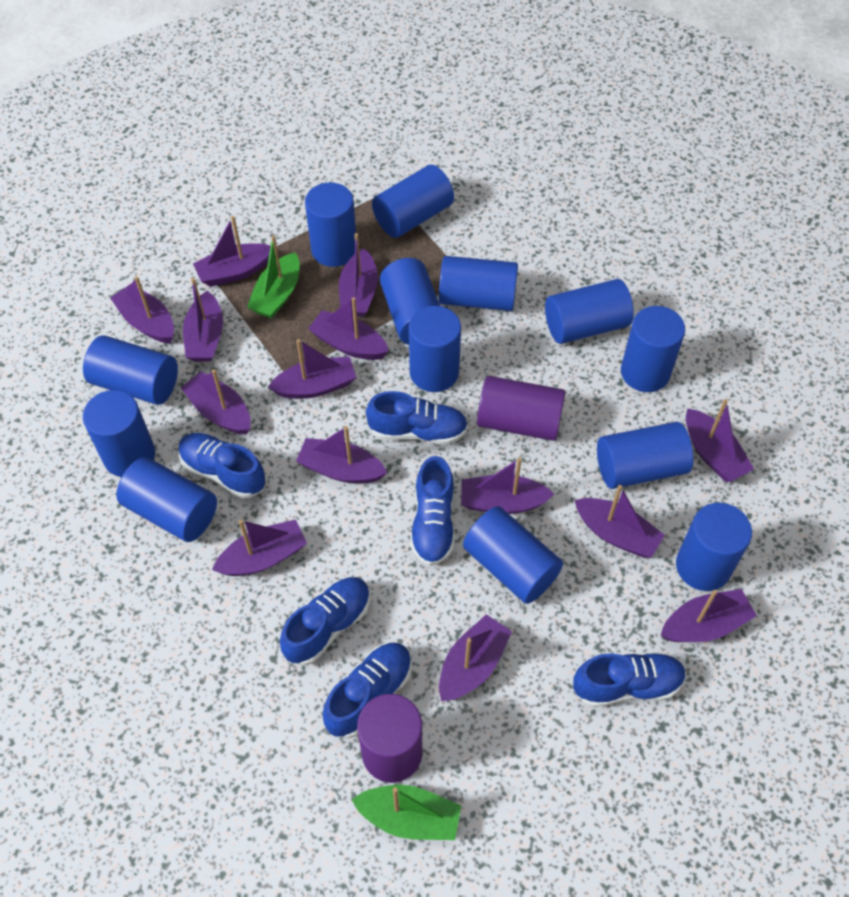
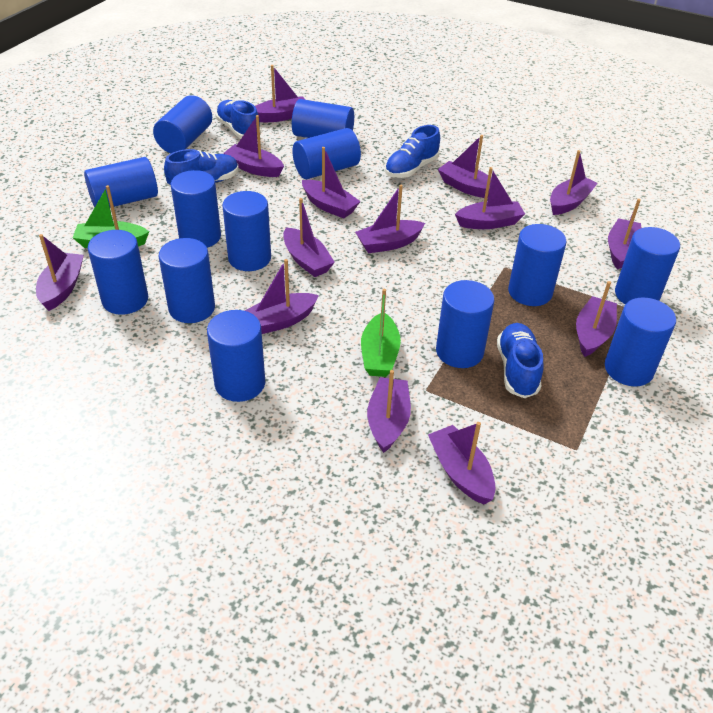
blue shoe: 6 -> 4
purple cylinder: 2 -> 0

